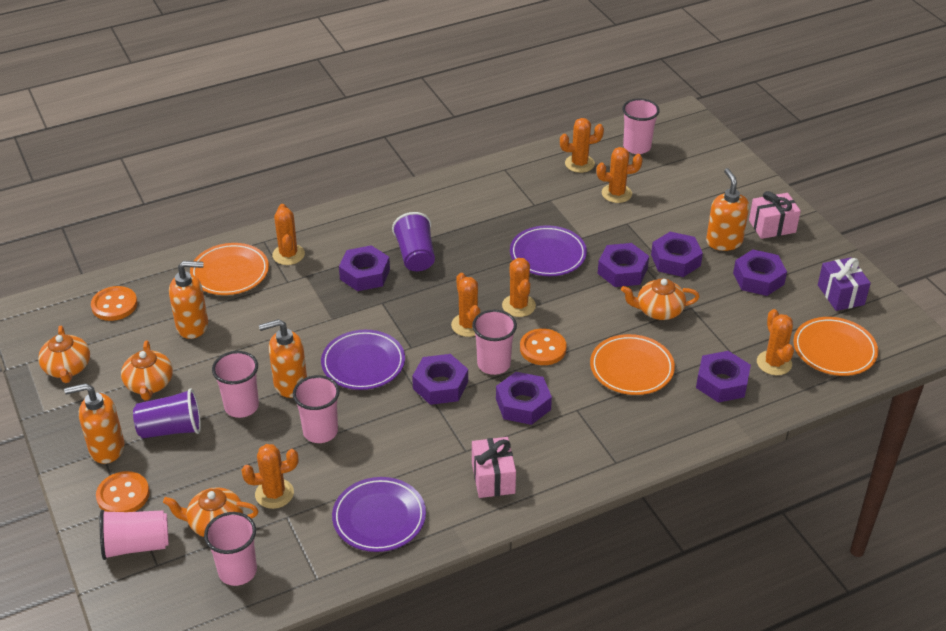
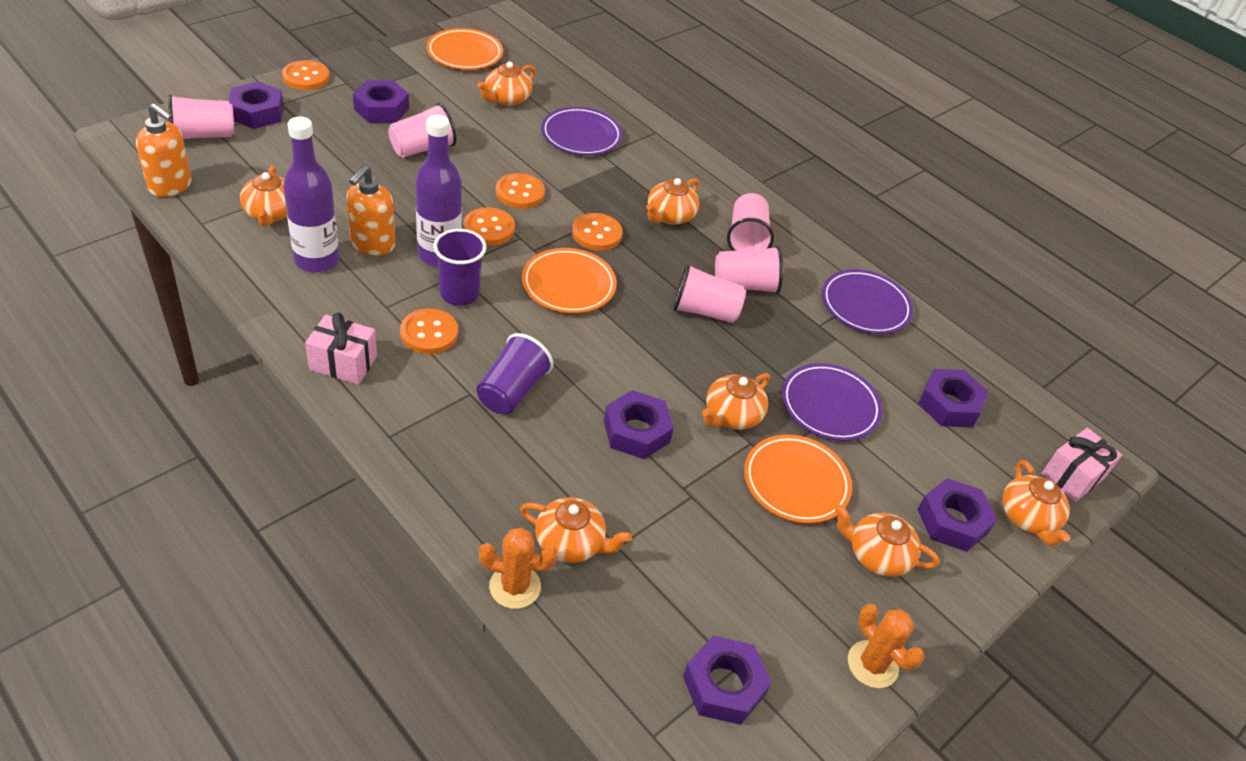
orange button: 3 -> 5
orange cactus: 7 -> 2
orange soap dispenser: 4 -> 2
orange teapot: 4 -> 7
pink cup: 6 -> 5
purple bottle: 0 -> 2
purple gift: 1 -> 0
purple nut: 7 -> 6

